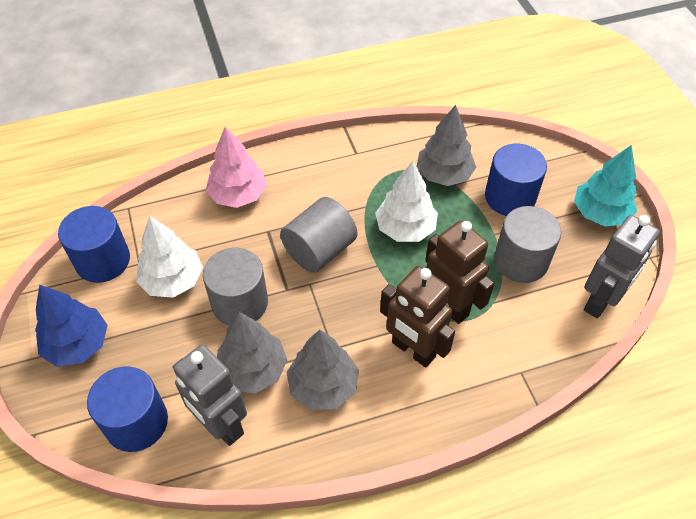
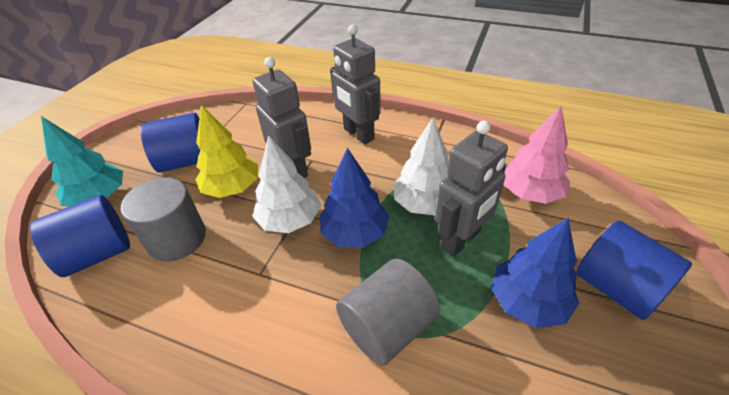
blue tree: 1 -> 2
brown robot: 2 -> 0
grey cylinder: 3 -> 2
grey robot: 2 -> 3
grey tree: 3 -> 0
yellow tree: 0 -> 1

